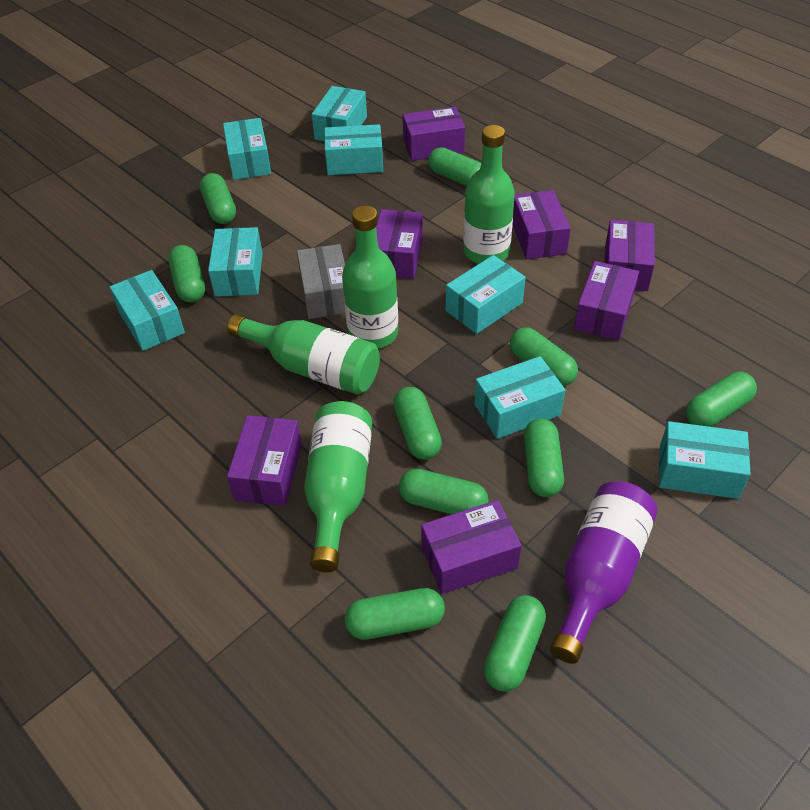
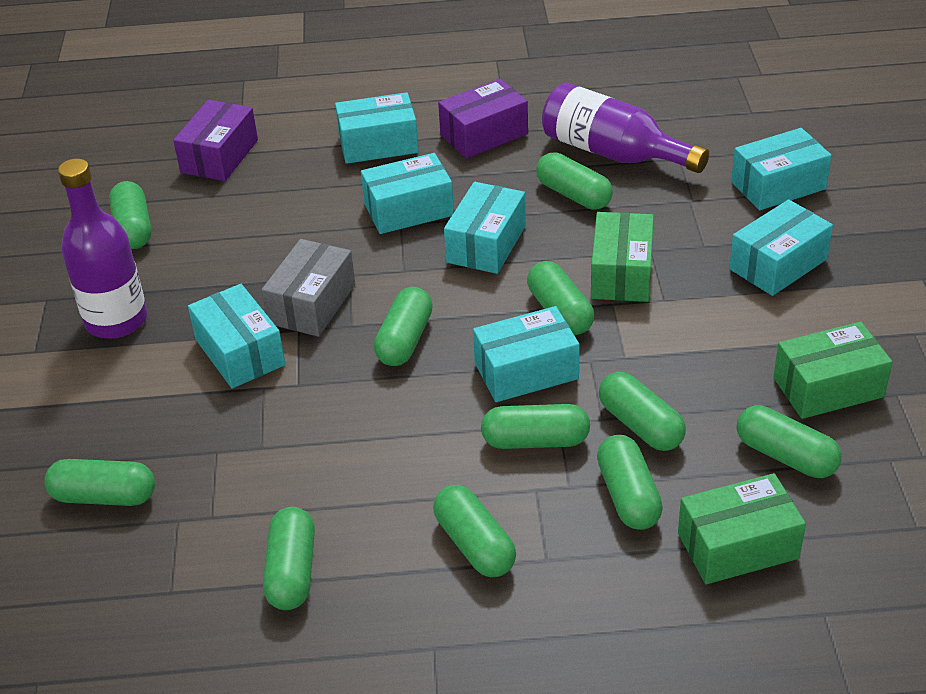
green bottle: 4 -> 0
green box: 0 -> 3
green capsule: 10 -> 11
purple bottle: 1 -> 2
purple box: 7 -> 2
turquoise box: 8 -> 7

